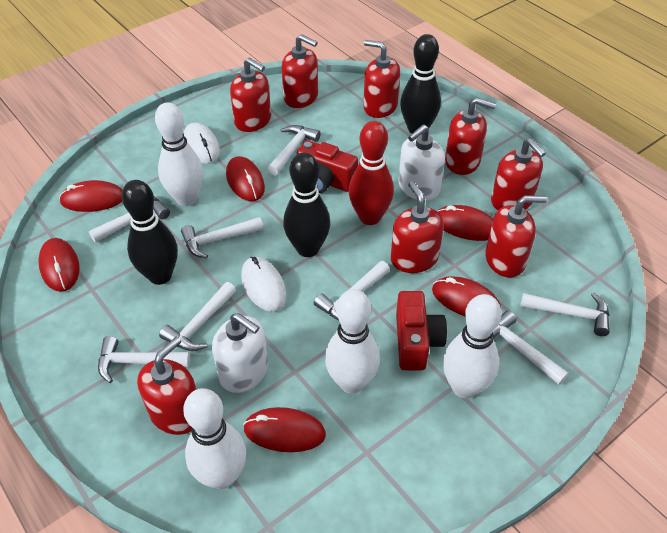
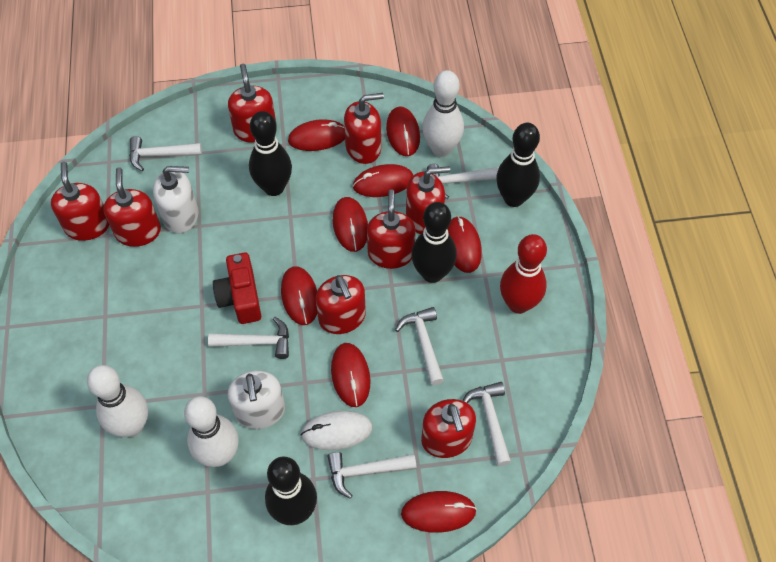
black bowling pin: 3 -> 4
red camera: 2 -> 1
red mouse: 6 -> 8
white bowling pin: 4 -> 3
white hammer: 8 -> 6
white mouse: 2 -> 1

